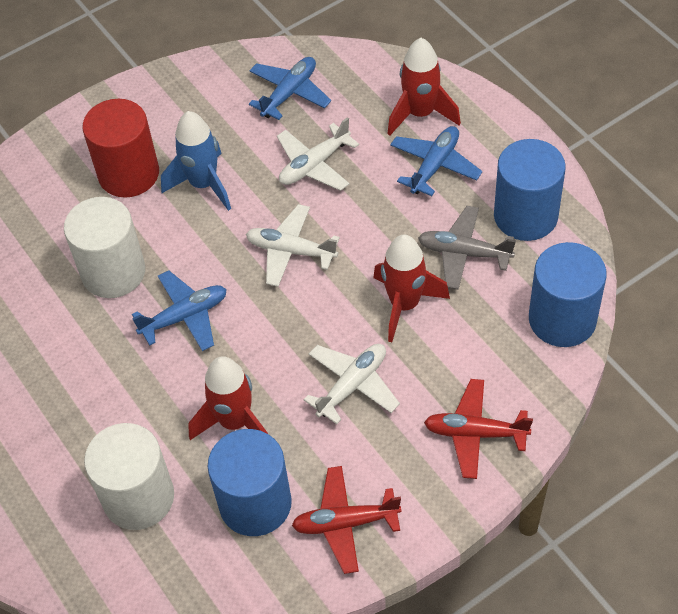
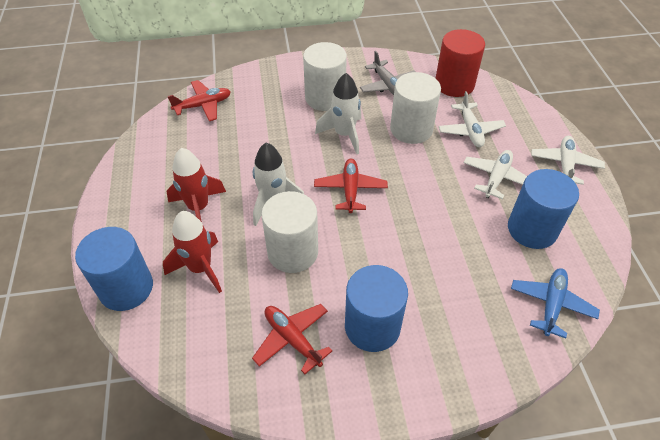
blue plane: 3 -> 1
blue rocket: 1 -> 0
red plane: 2 -> 3
red rocket: 3 -> 2
white cylinder: 2 -> 3
white rocket: 0 -> 2

